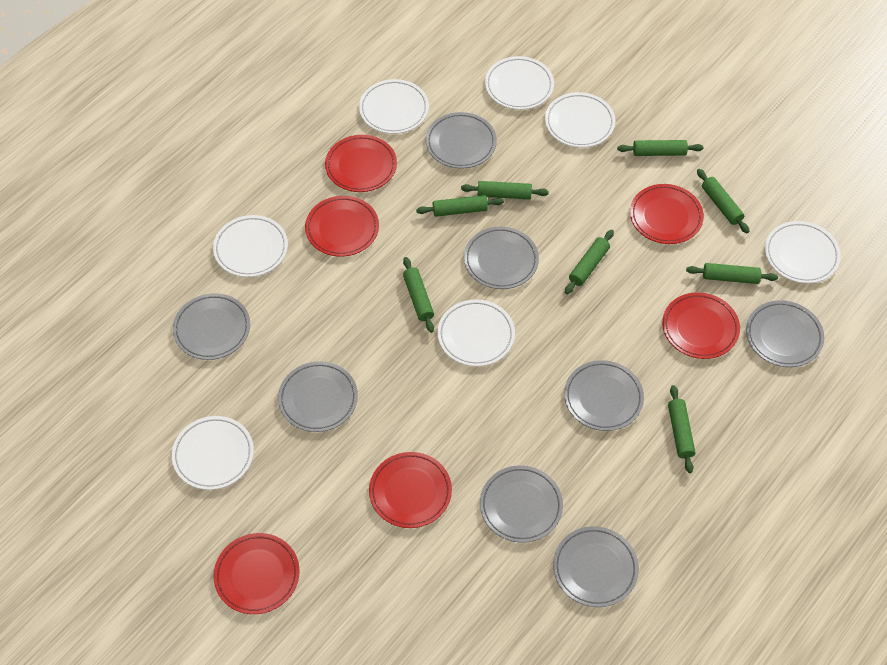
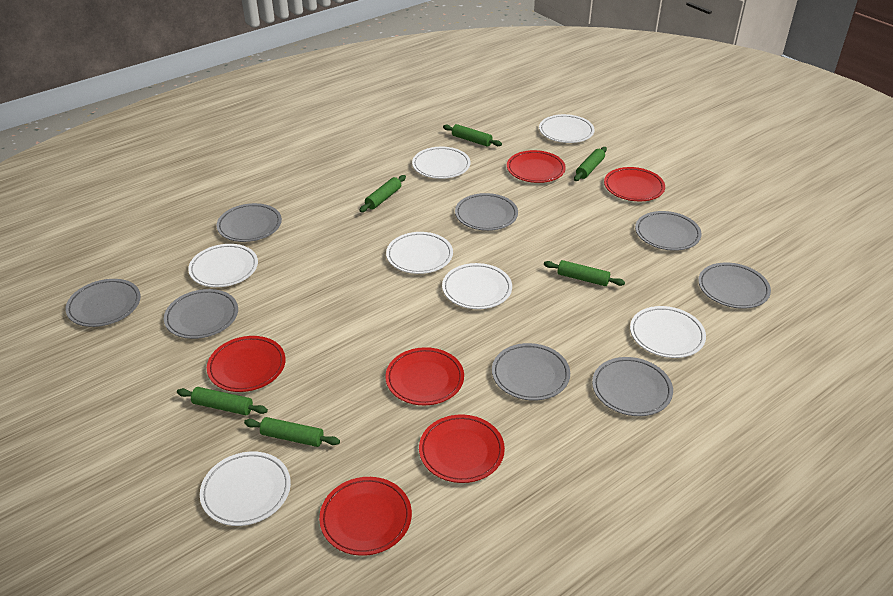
green rolling pin: 8 -> 6

